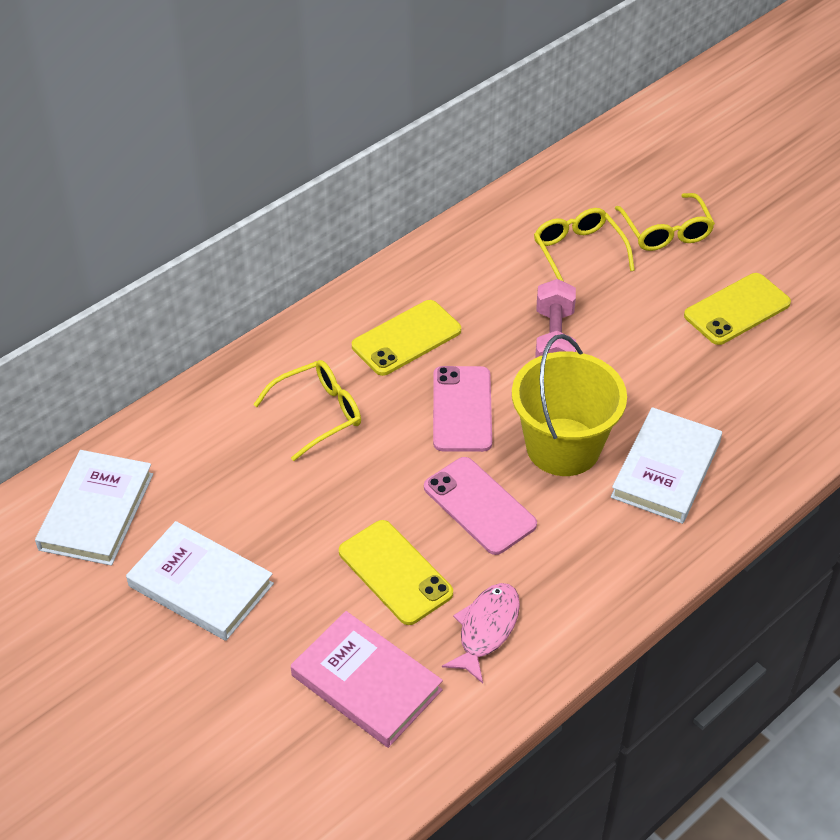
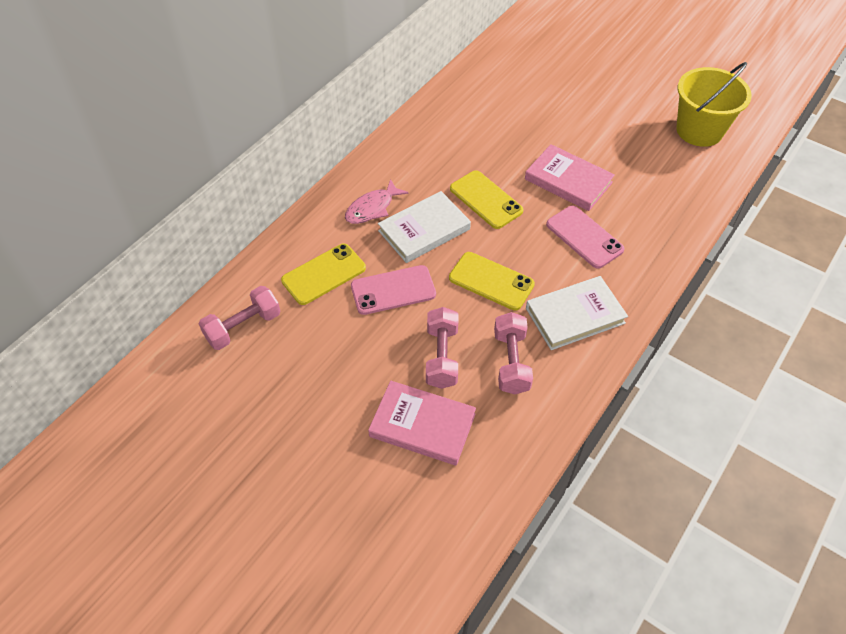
pink book: 1 -> 2
pink dumbbell: 1 -> 3
white book: 3 -> 2
yellow glasses: 3 -> 0

